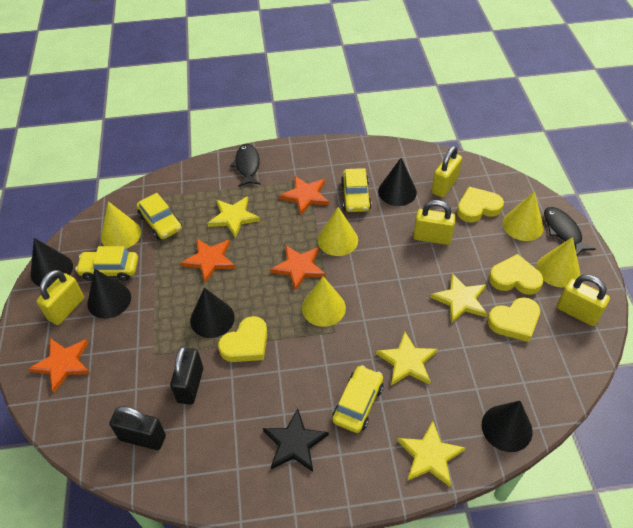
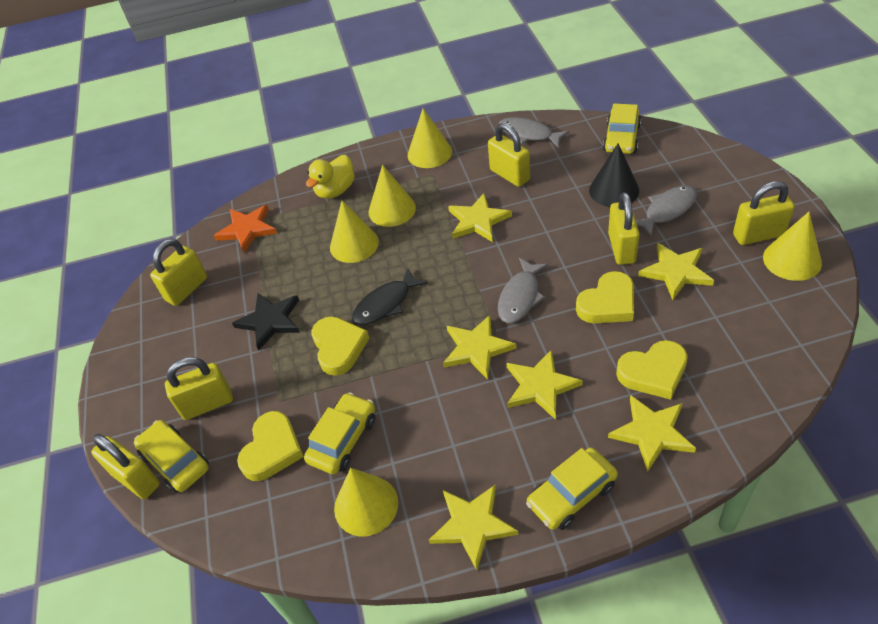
black cone: 5 -> 1
black fish: 2 -> 1
black padlock: 2 -> 0
grey fish: 0 -> 3
orange star: 4 -> 1
yellow duck: 0 -> 1
yellow padlock: 4 -> 6
yellow star: 4 -> 6

